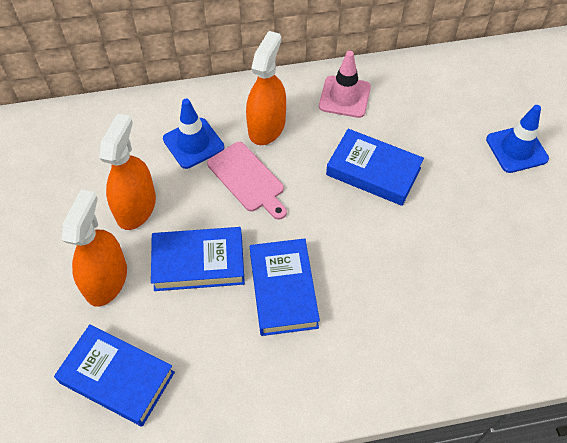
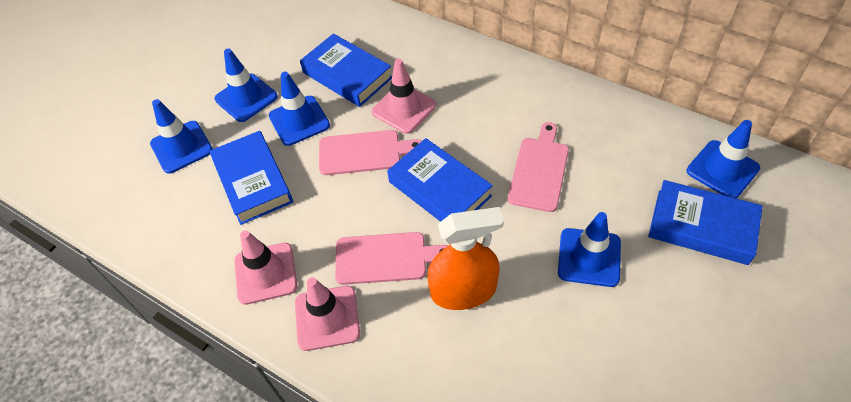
blue traffic cone: 2 -> 5
orange spray bottle: 3 -> 1
pink cutting board: 1 -> 3
pink traffic cone: 1 -> 3

